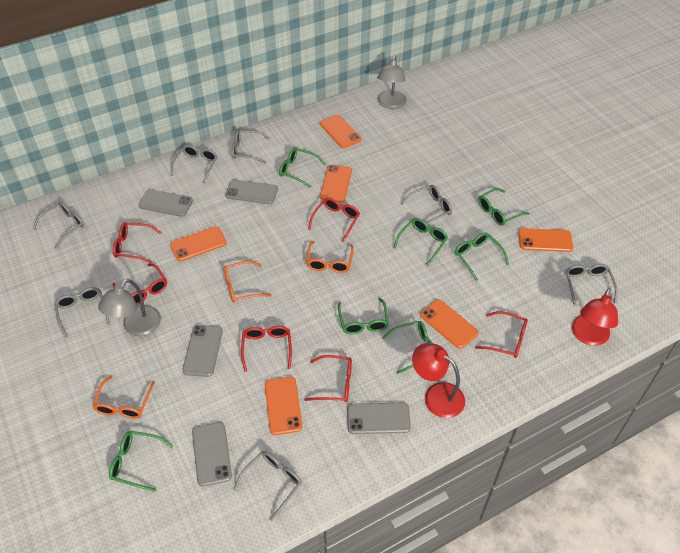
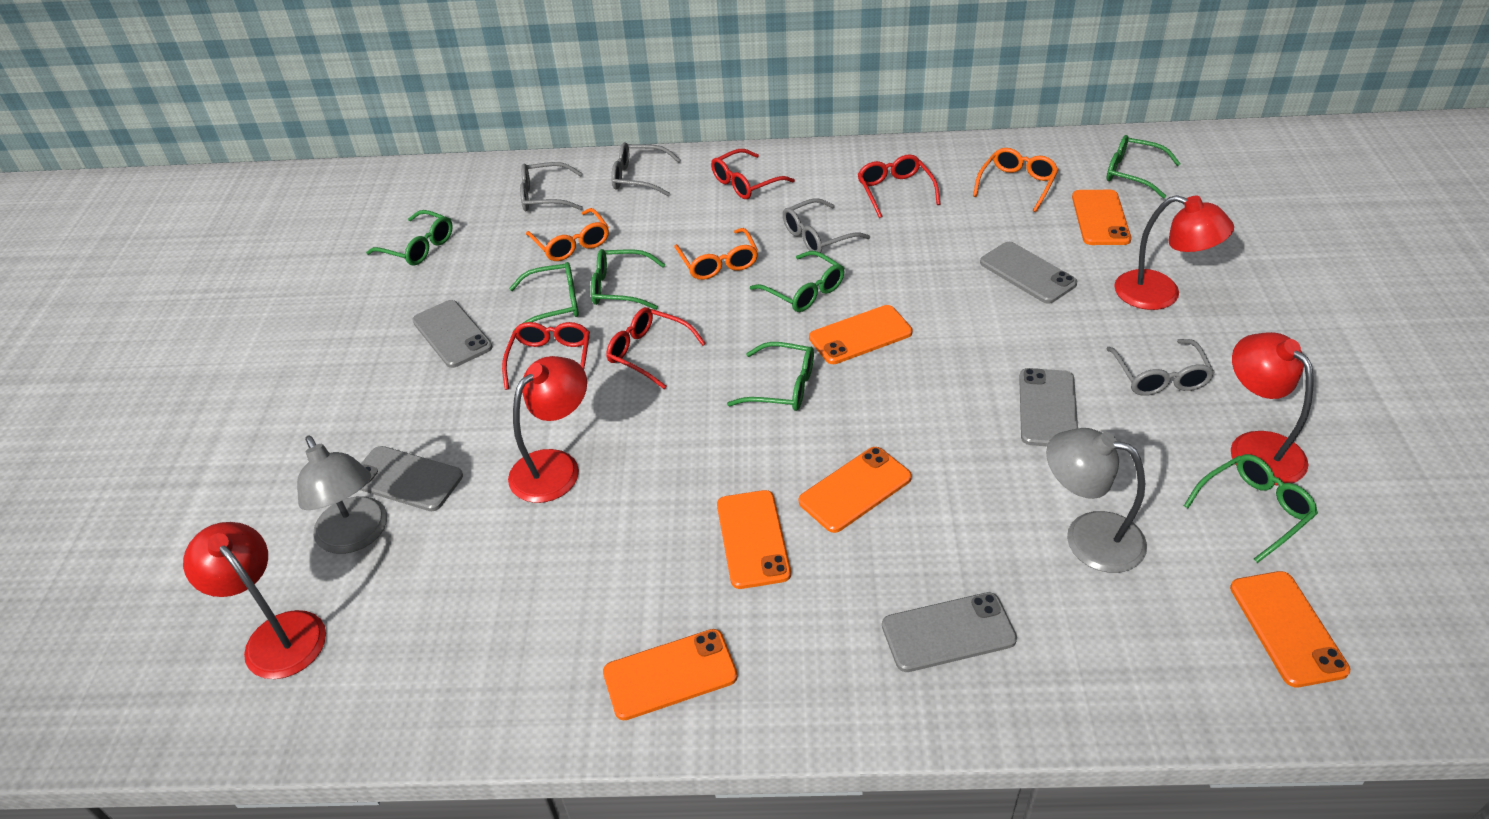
grey glasses: 7 -> 4
red glasses: 6 -> 4
red lamp: 2 -> 4

